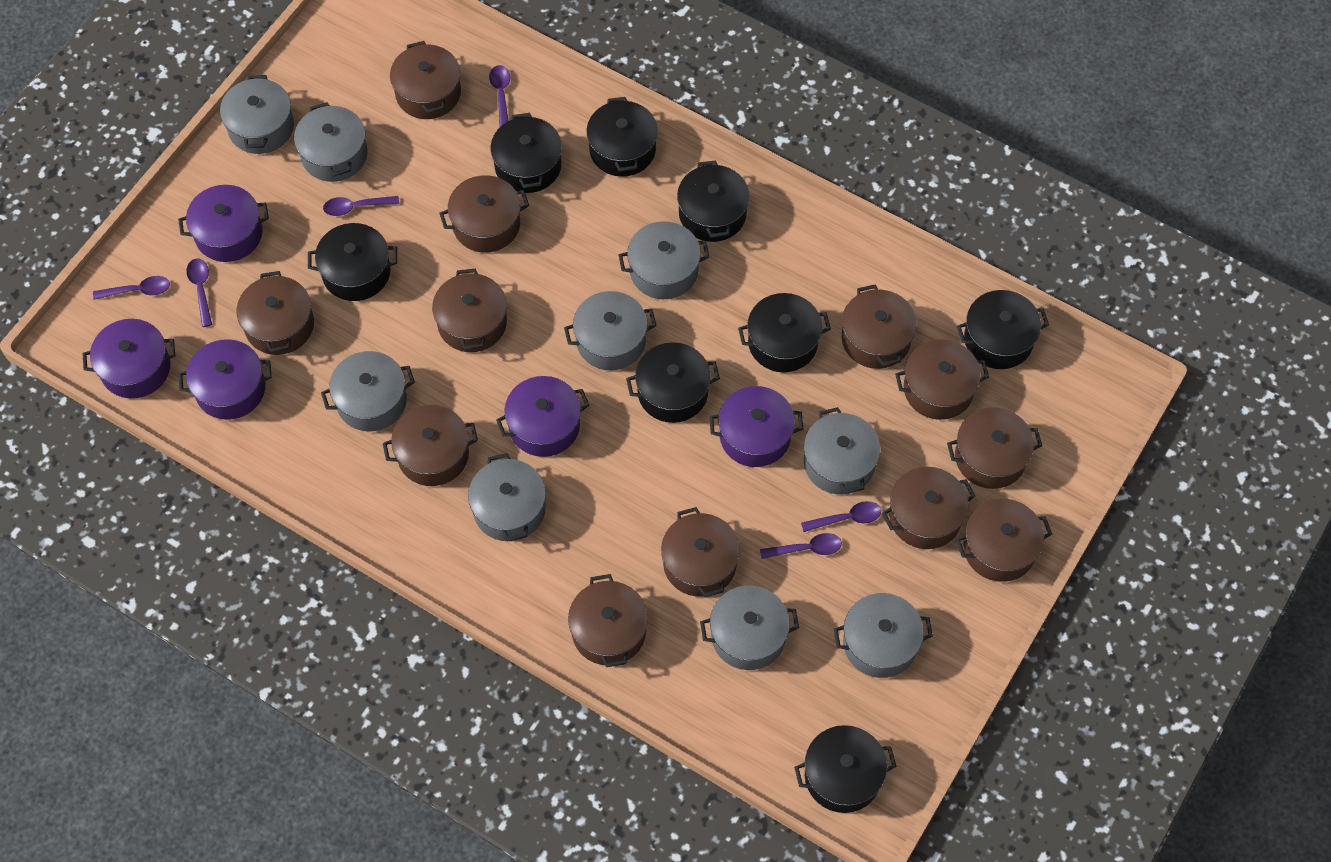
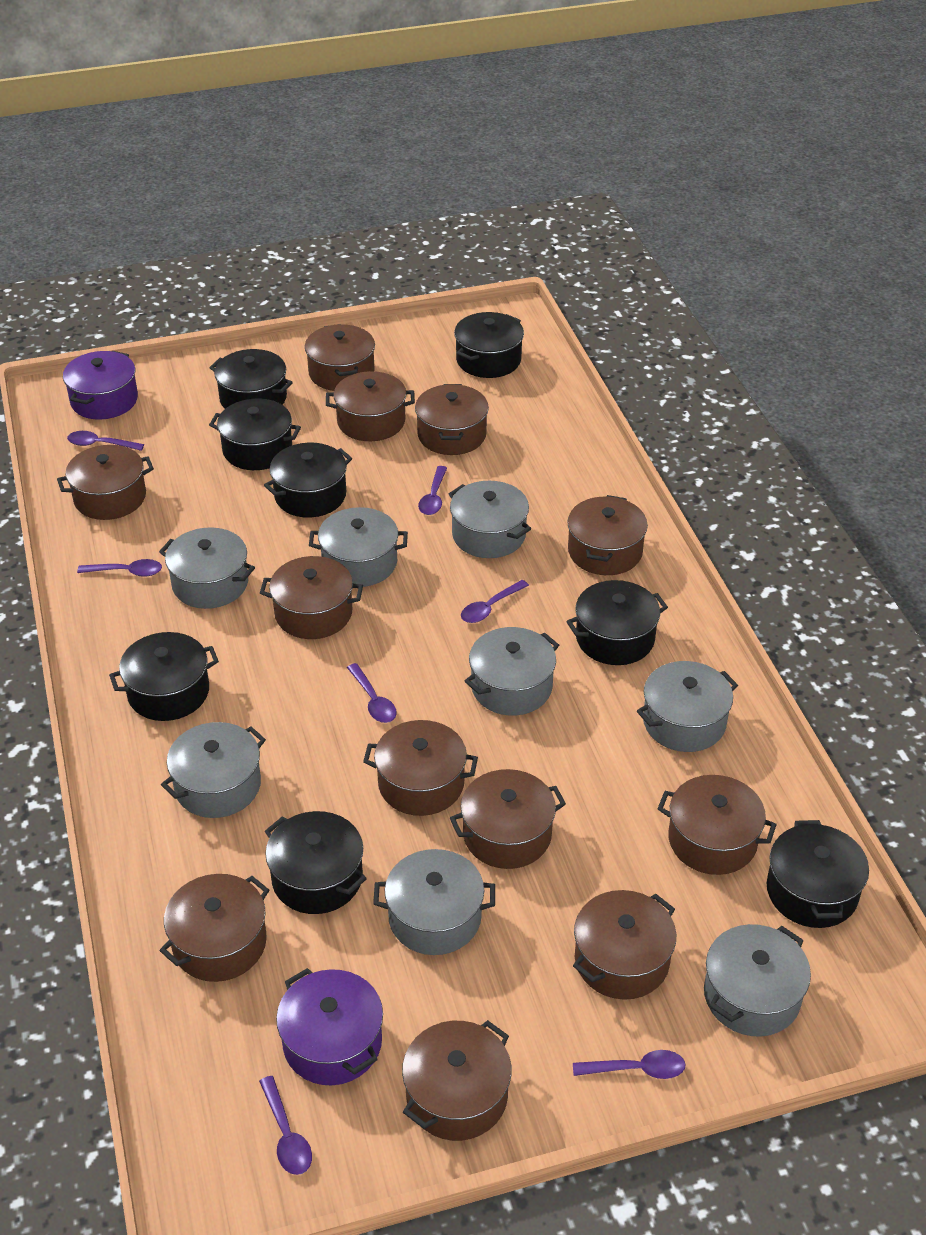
grey pot: 9 -> 8
purple pot: 5 -> 2
purple spoon: 6 -> 7

